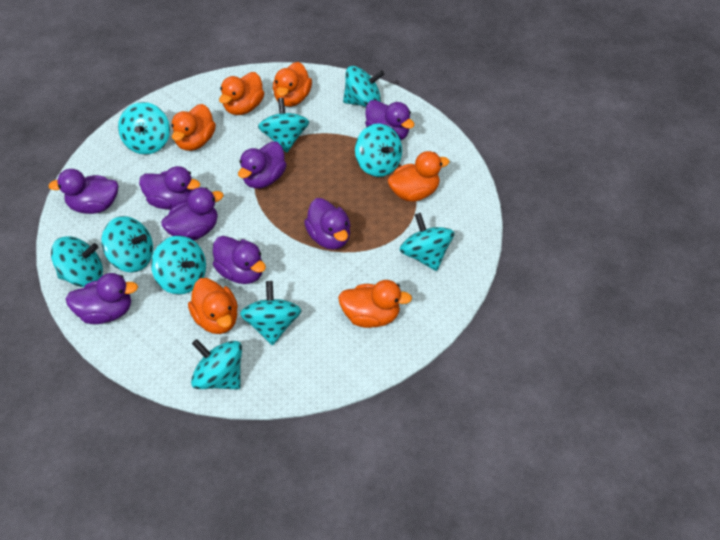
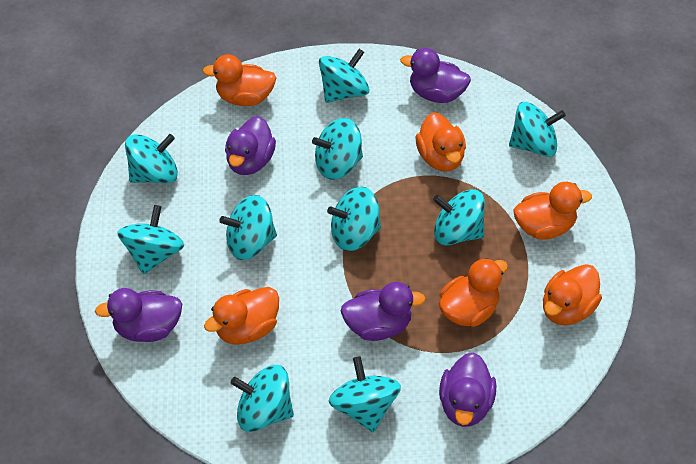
purple duck: 8 -> 5

